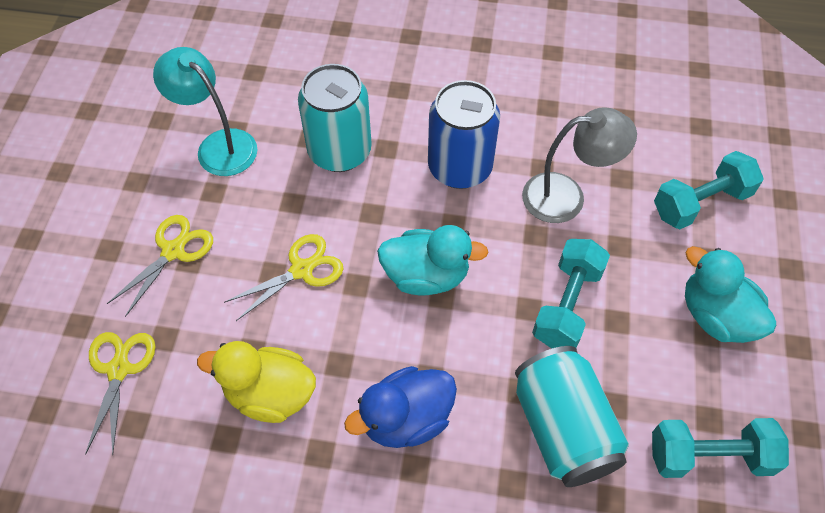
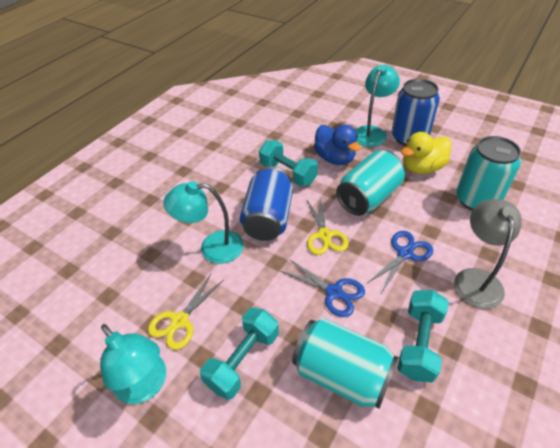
blue can: 1 -> 2
blue scissors: 0 -> 2
turquoise can: 2 -> 3
turquoise duck: 2 -> 0
turquoise lamp: 1 -> 3
yellow scissors: 3 -> 2

